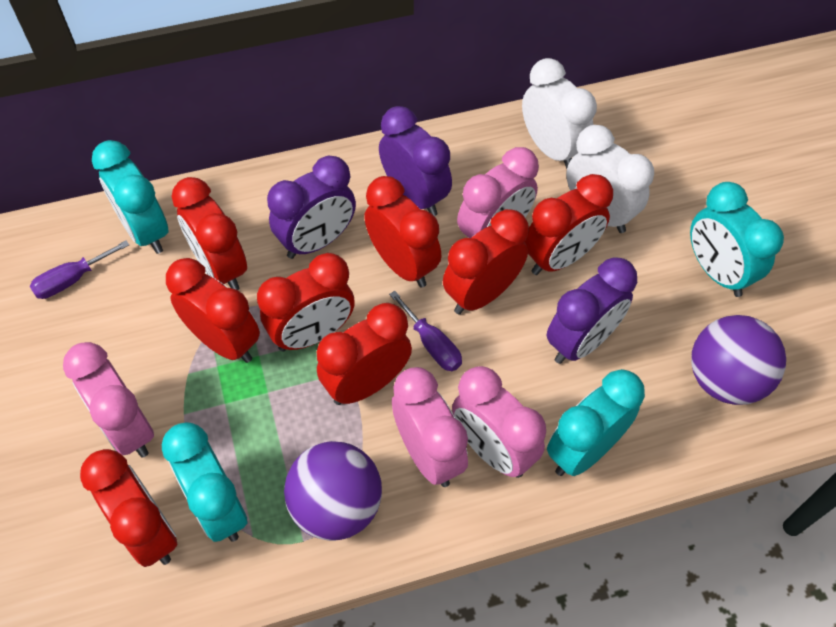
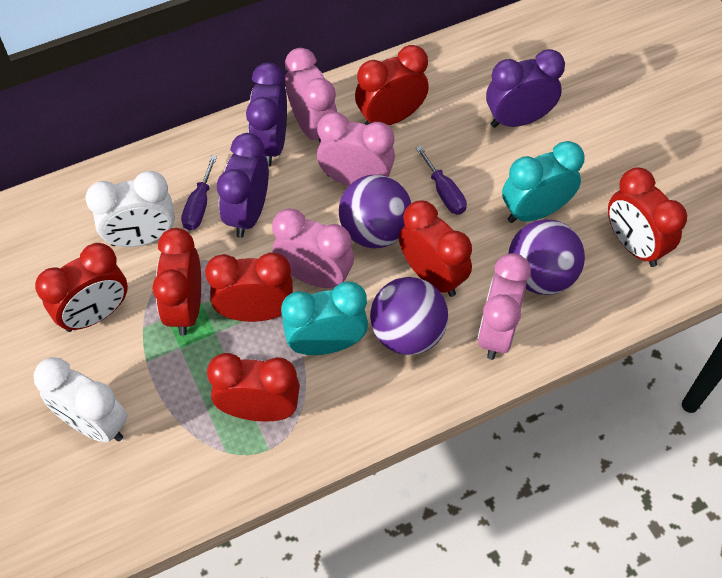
purple ball: 2 -> 3
red clock: 8 -> 7
turquoise clock: 4 -> 2

